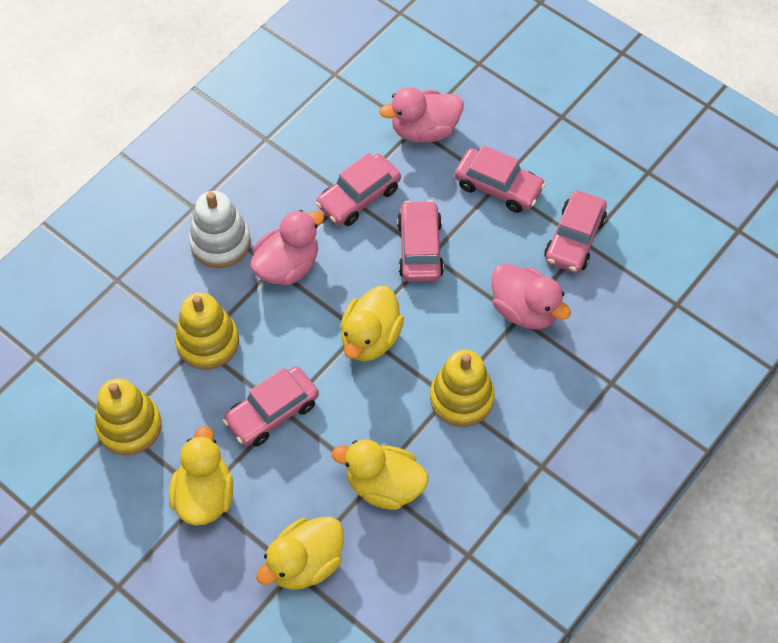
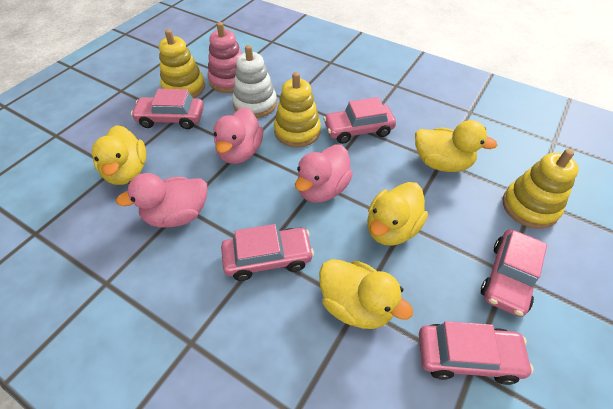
pink stacking toy: 0 -> 1

